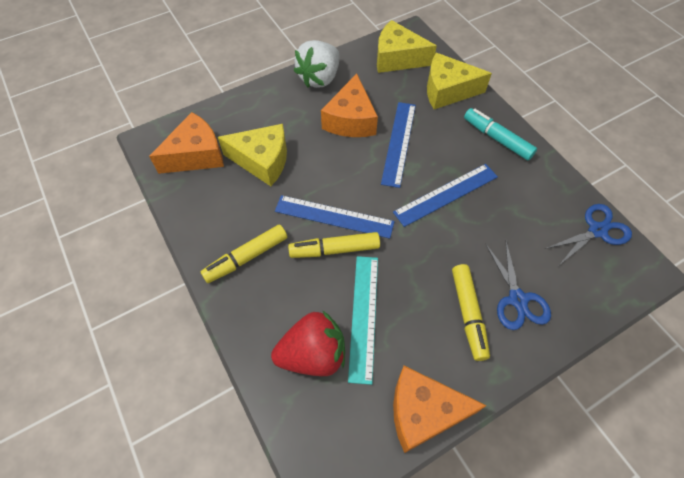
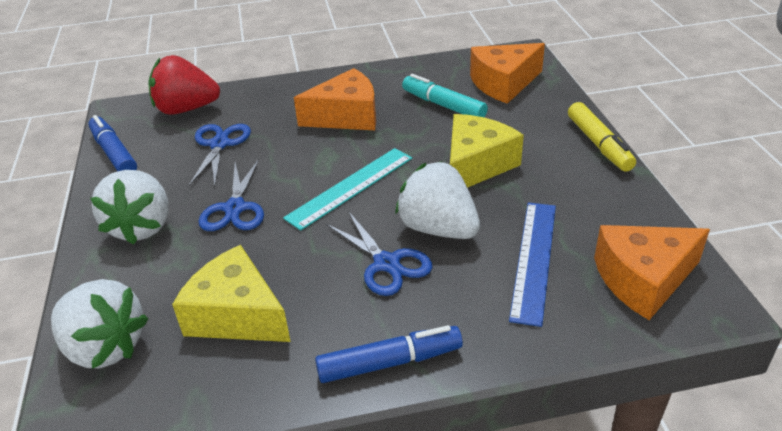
blue marker: 0 -> 2
blue ruler: 3 -> 1
blue scissors: 2 -> 3
white strawberry: 1 -> 3
yellow cheese: 3 -> 2
yellow marker: 3 -> 1

